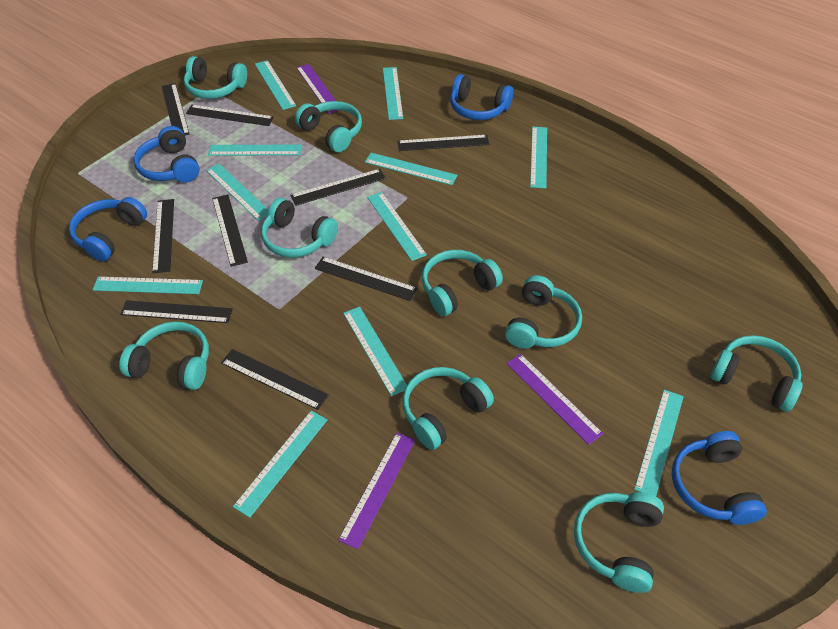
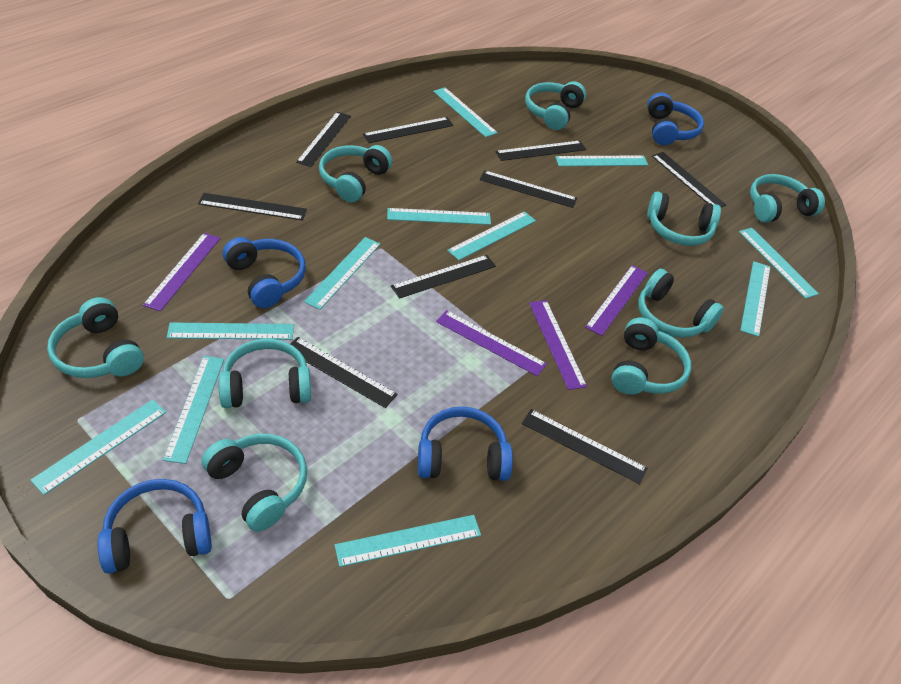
purple ruler: 3 -> 4

